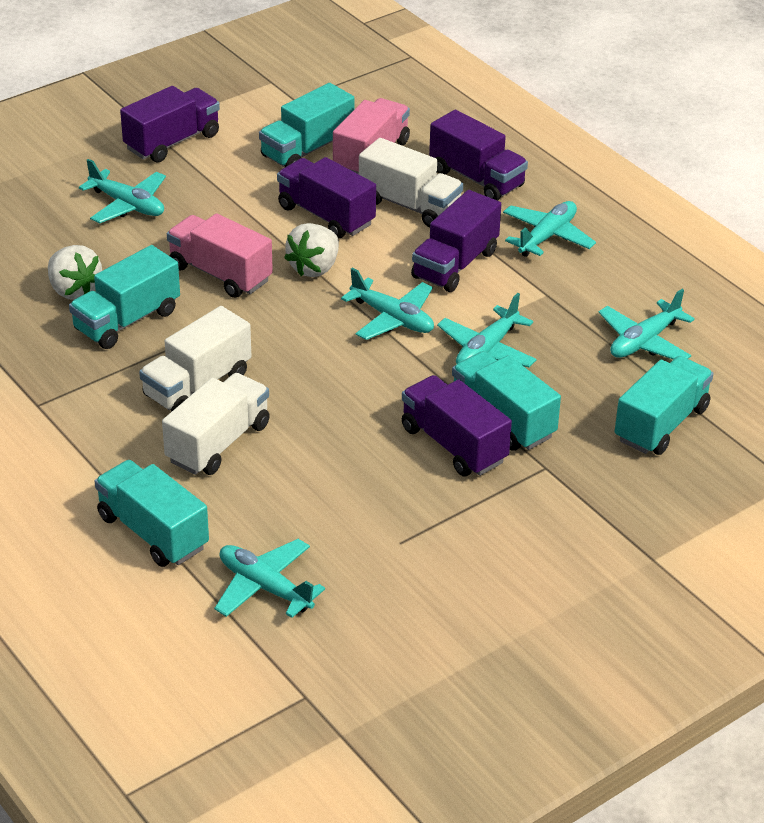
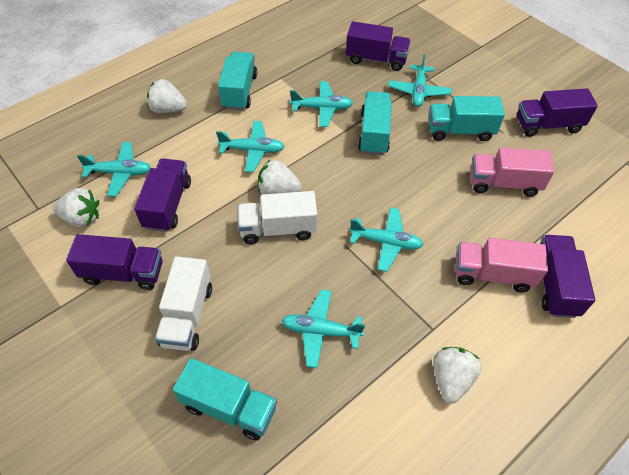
turquoise truck: 5 -> 4
white strawberry: 2 -> 4
white truck: 3 -> 2

